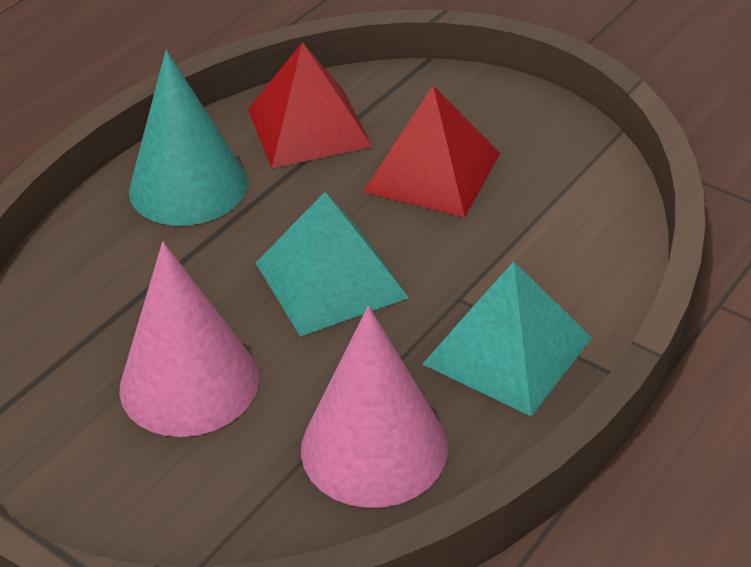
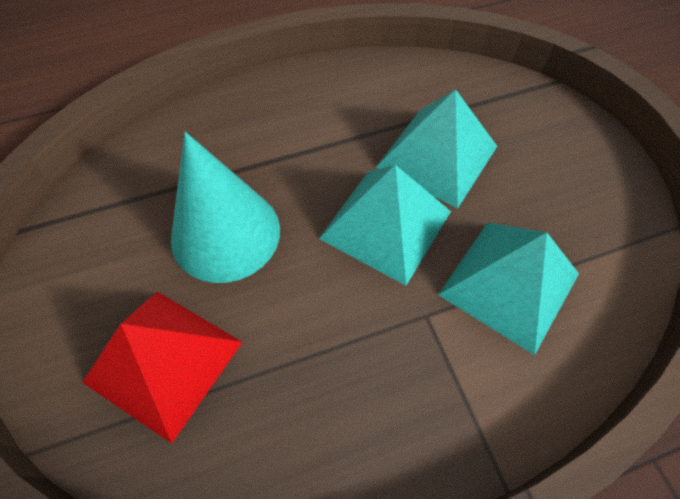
pink cone: 2 -> 0
red pyramid: 2 -> 1
turquoise pyramid: 2 -> 3

